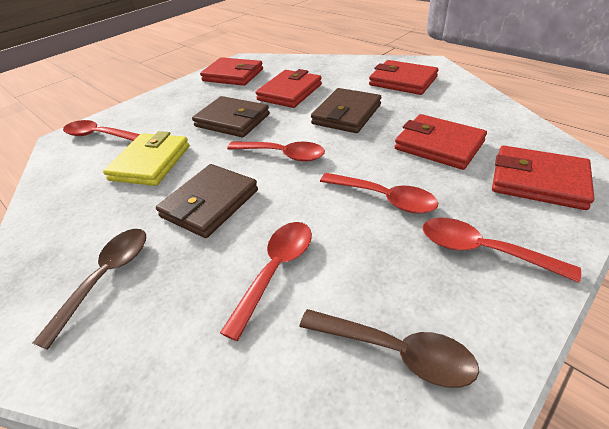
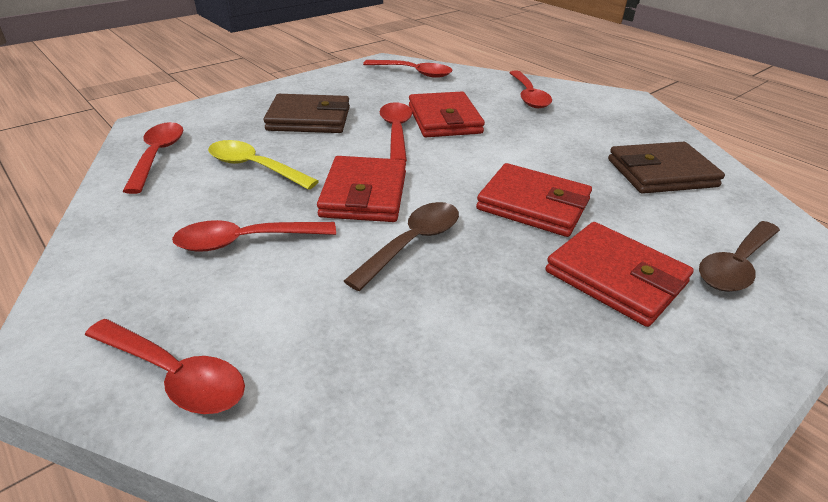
brown wallet: 3 -> 2
red spoon: 5 -> 6
red wallet: 5 -> 4
yellow spoon: 0 -> 1
yellow wallet: 1 -> 0

